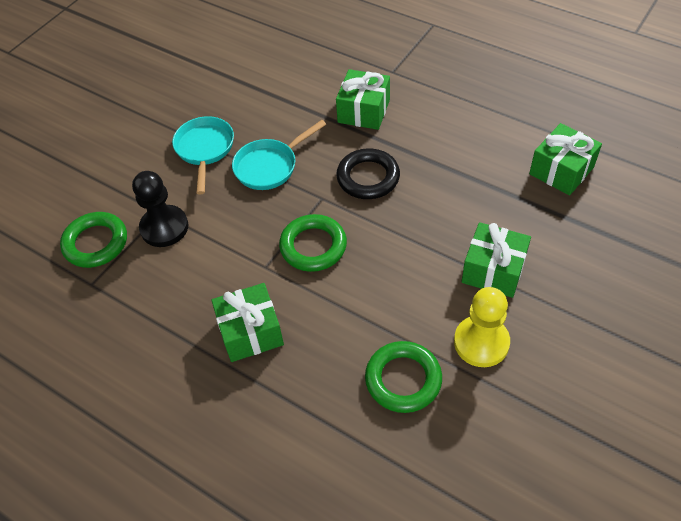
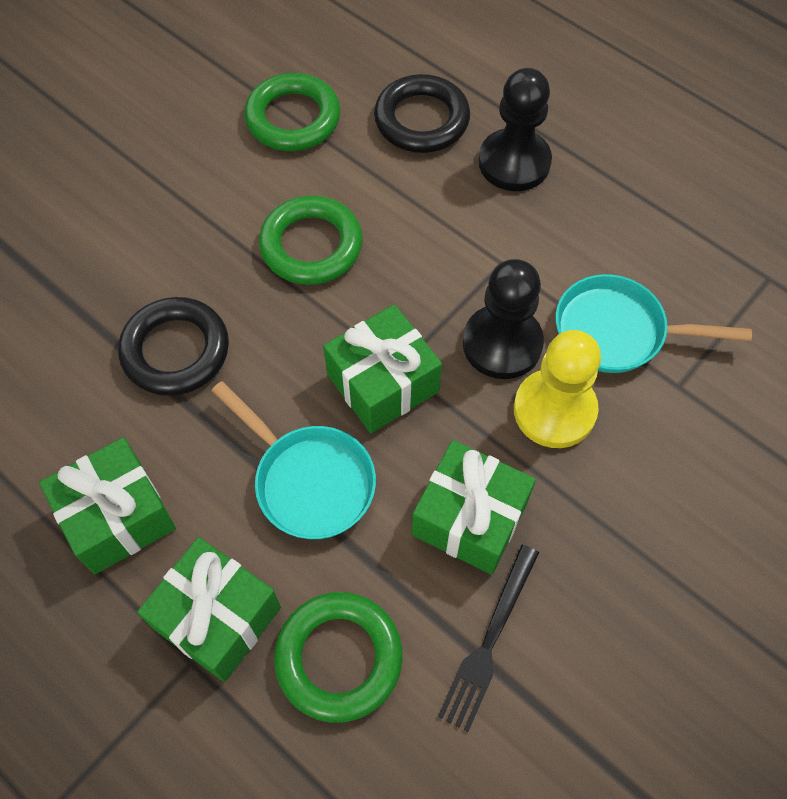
black fork: 0 -> 1
black pawn: 1 -> 2
black ring: 1 -> 2

